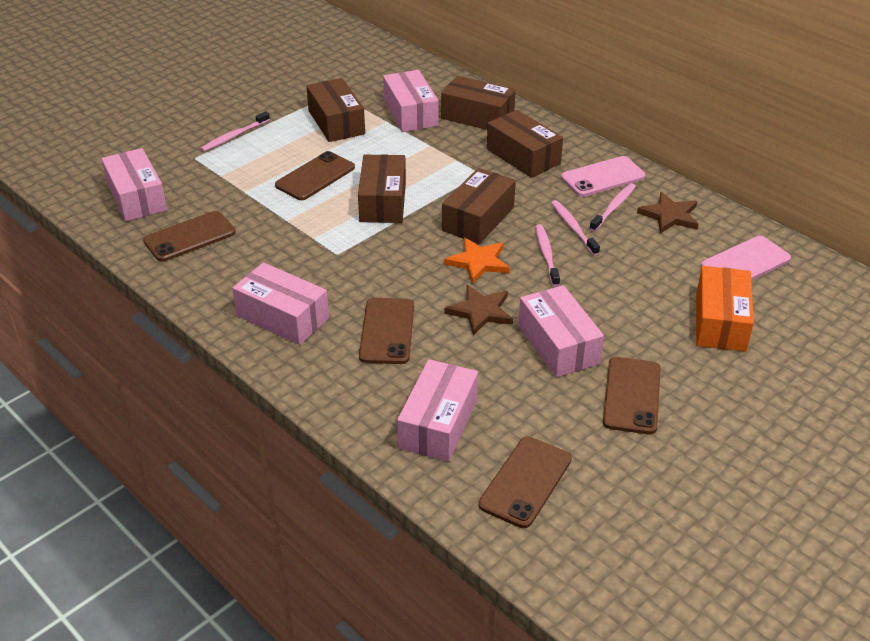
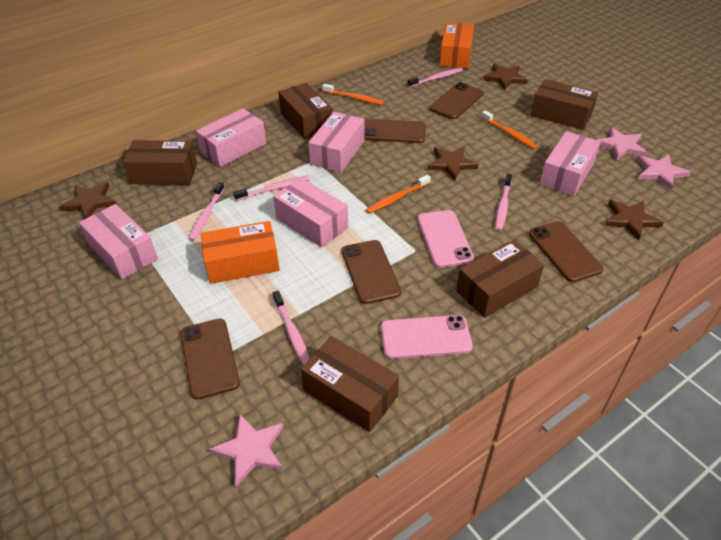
brown star: 2 -> 4
orange box: 1 -> 2
orange star: 1 -> 0
orange toothbrush: 0 -> 3
pink star: 0 -> 3
pink toothbrush: 4 -> 5

